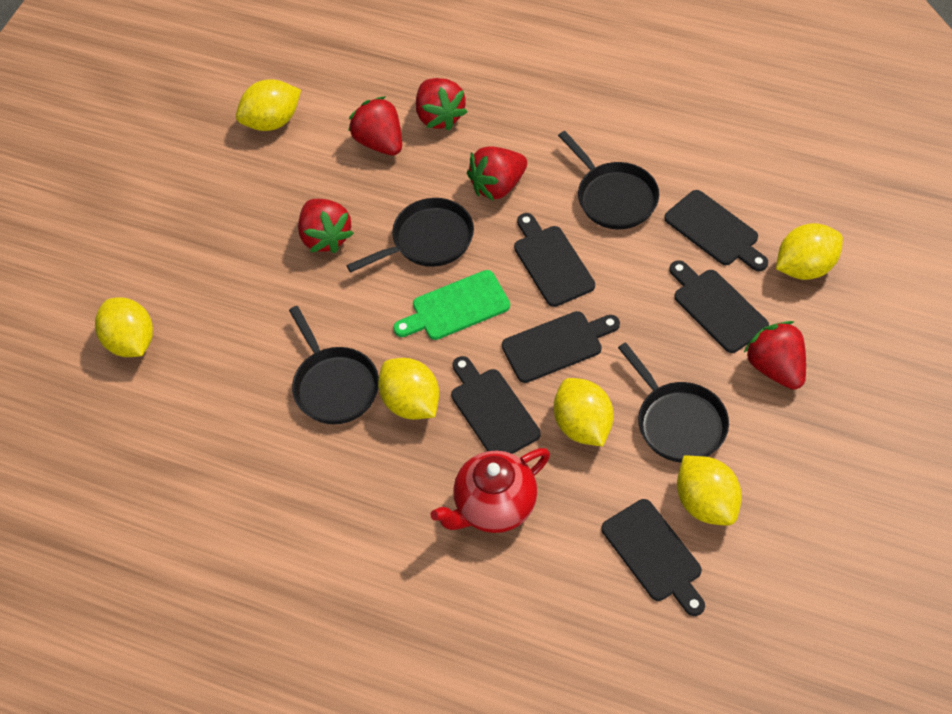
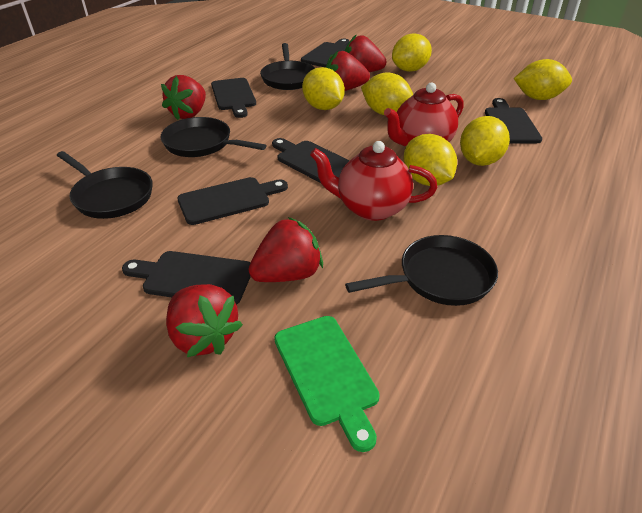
red teapot: 1 -> 2

